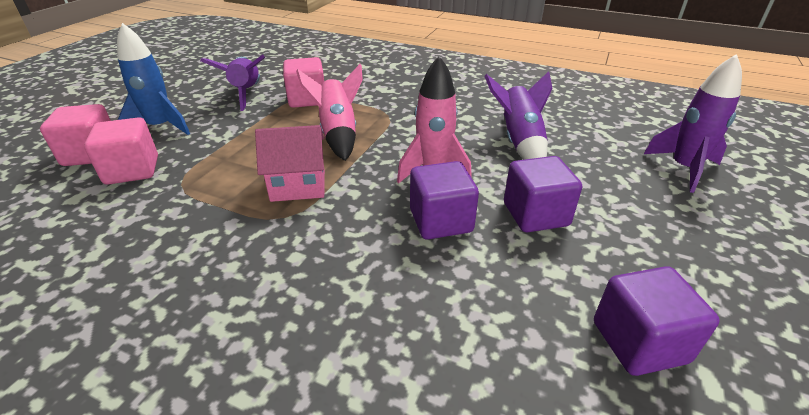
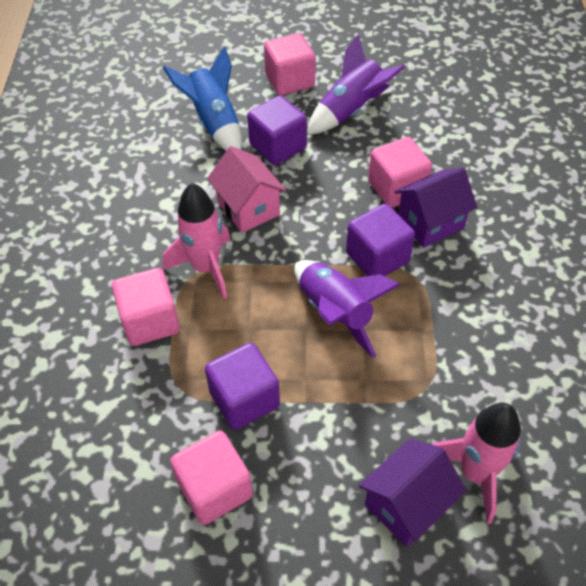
pink cube: 3 -> 4
purple house: 0 -> 2
purple rocket: 3 -> 2

